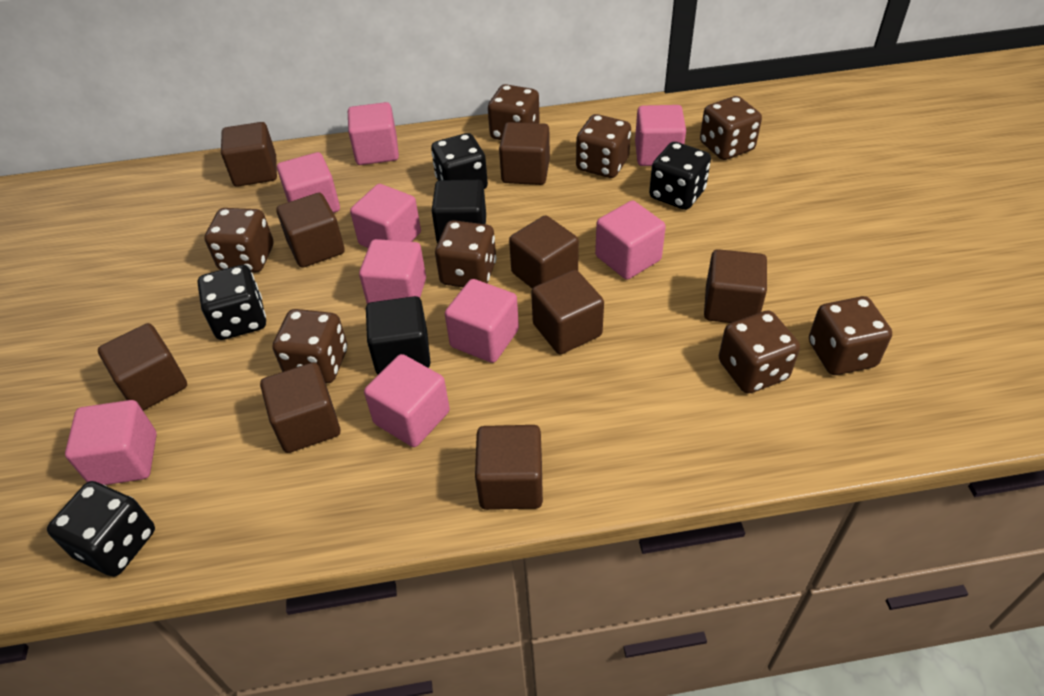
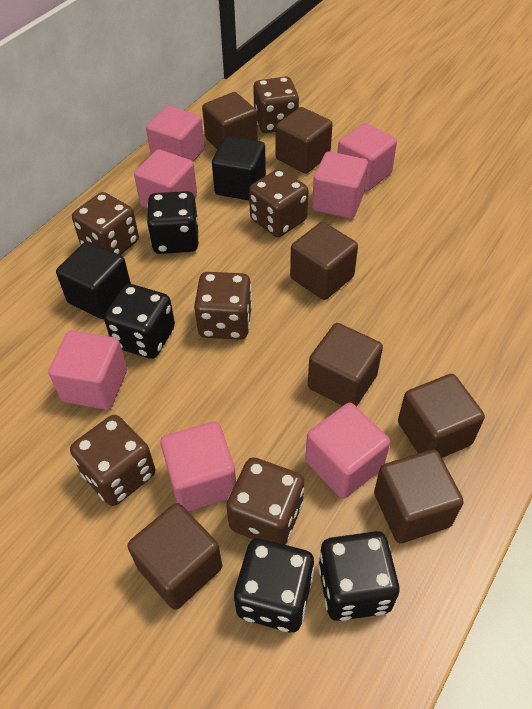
brown cube: 9 -> 7
brown dice: 8 -> 6
pink cube: 9 -> 7

